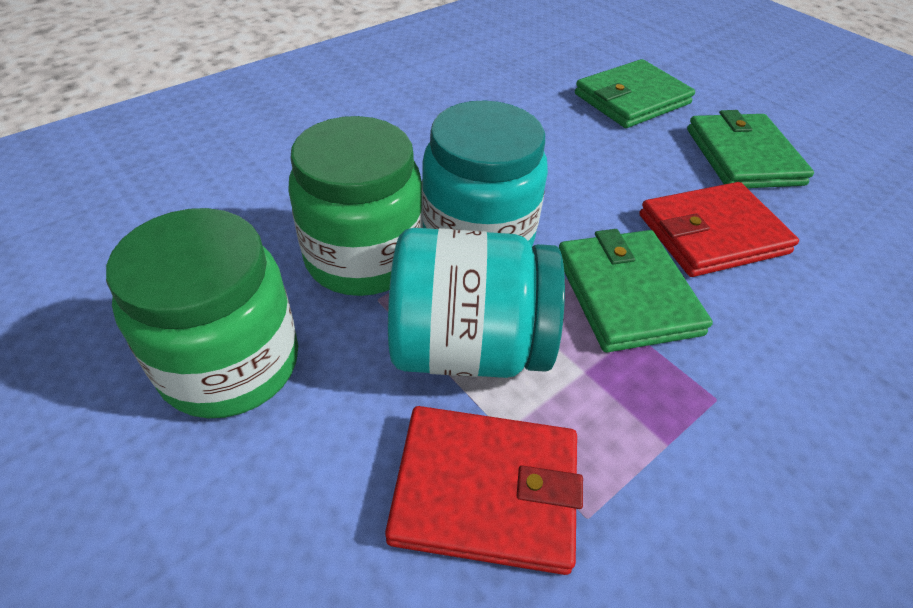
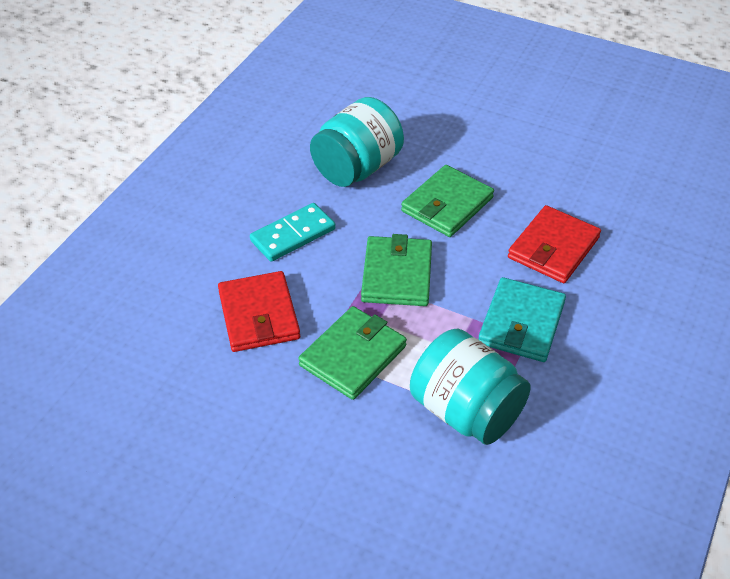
green jar: 2 -> 0
turquoise domino: 0 -> 1
turquoise wallet: 0 -> 1

